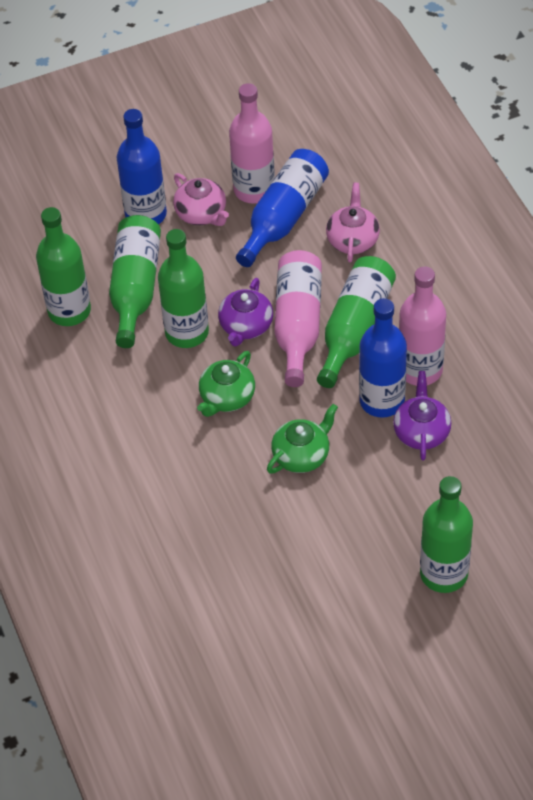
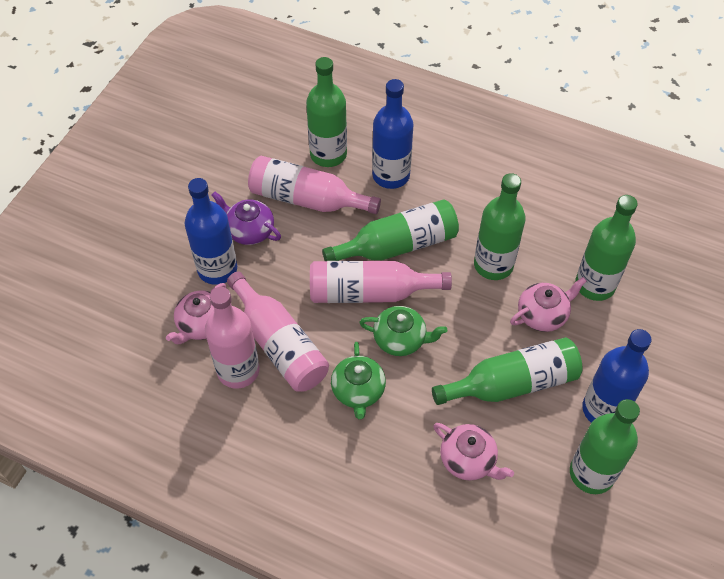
green bottle: 5 -> 6
pink bottle: 3 -> 4
pink teapot: 2 -> 3
purple teapot: 2 -> 1

